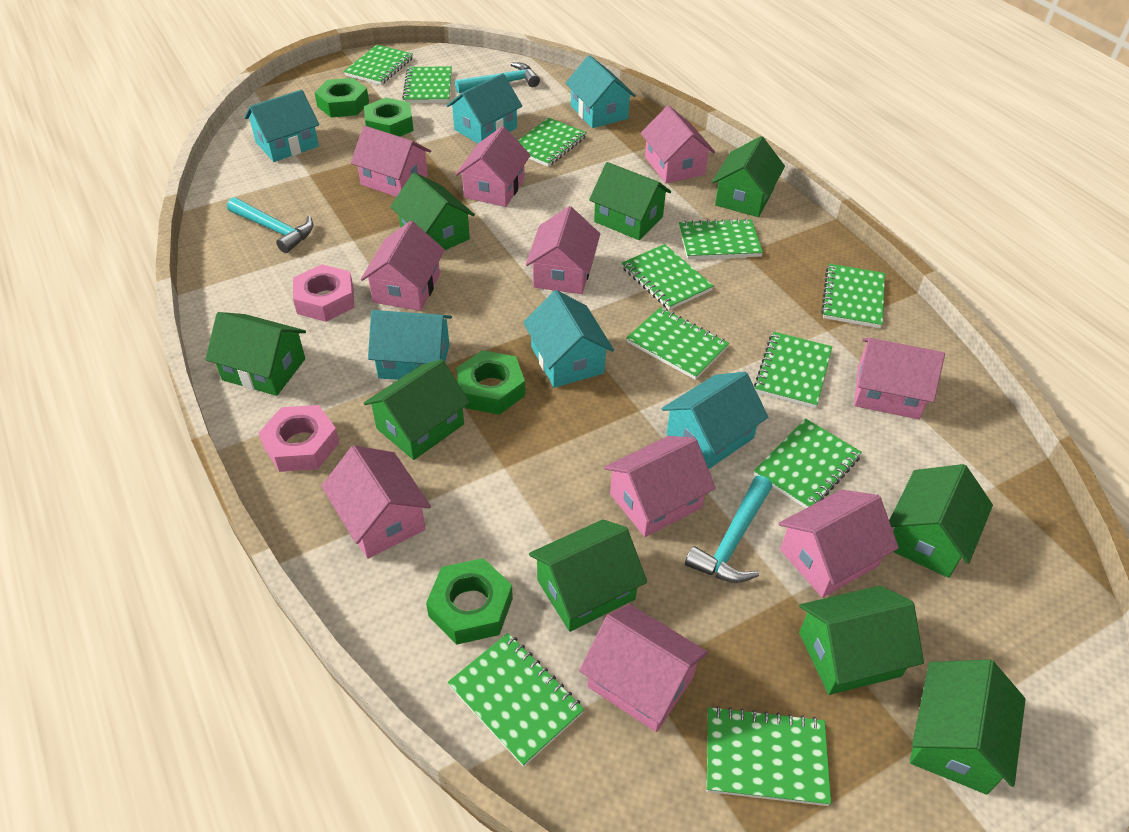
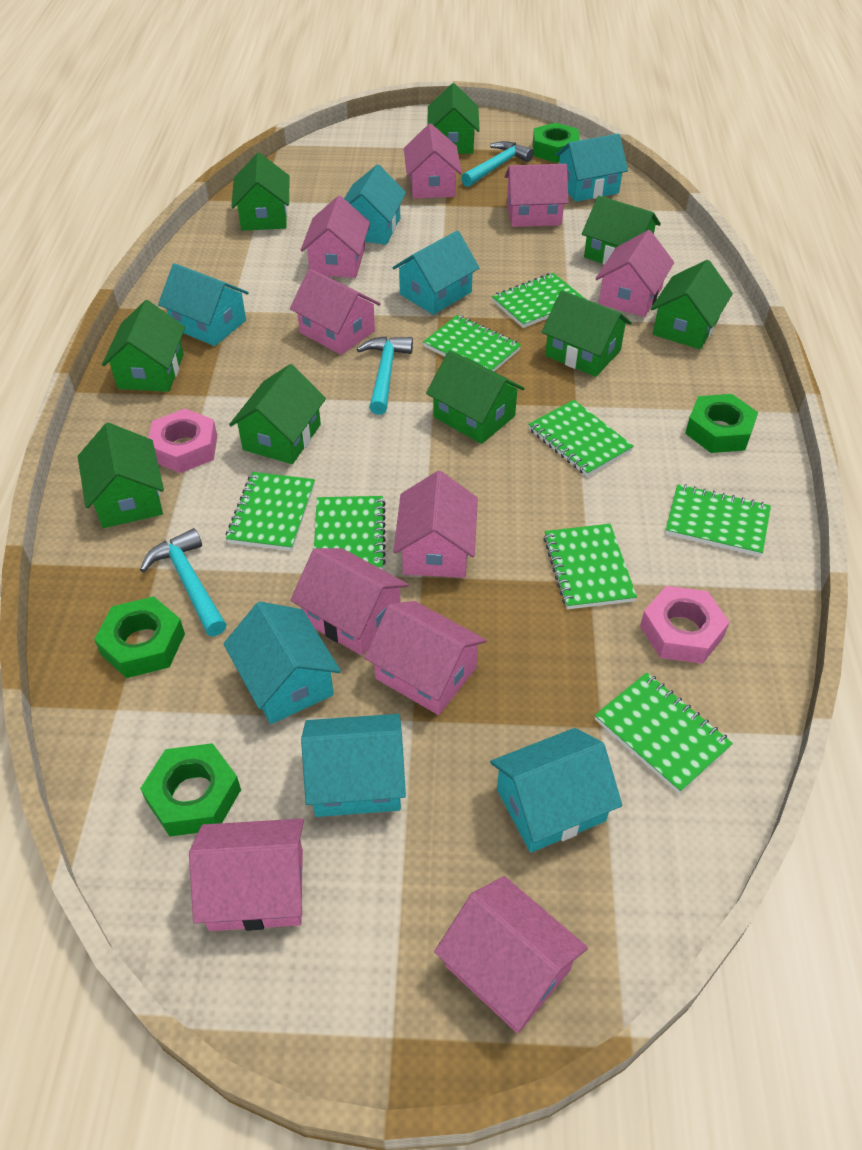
green notebook: 11 -> 8
turquoise house: 6 -> 7

